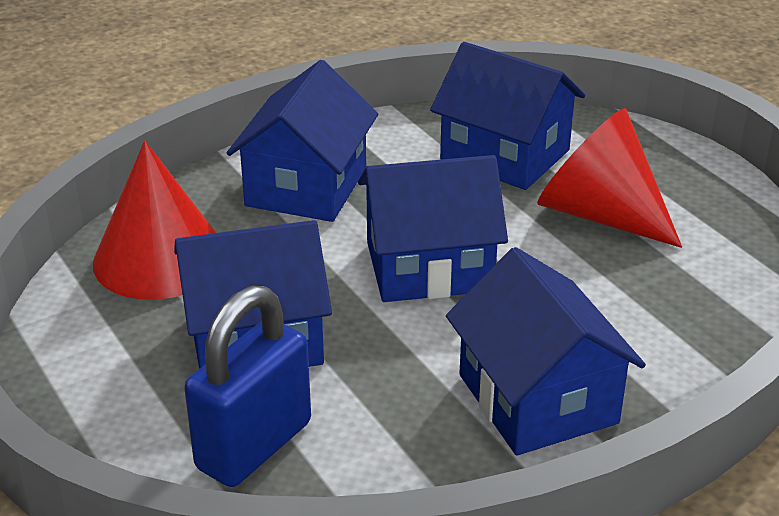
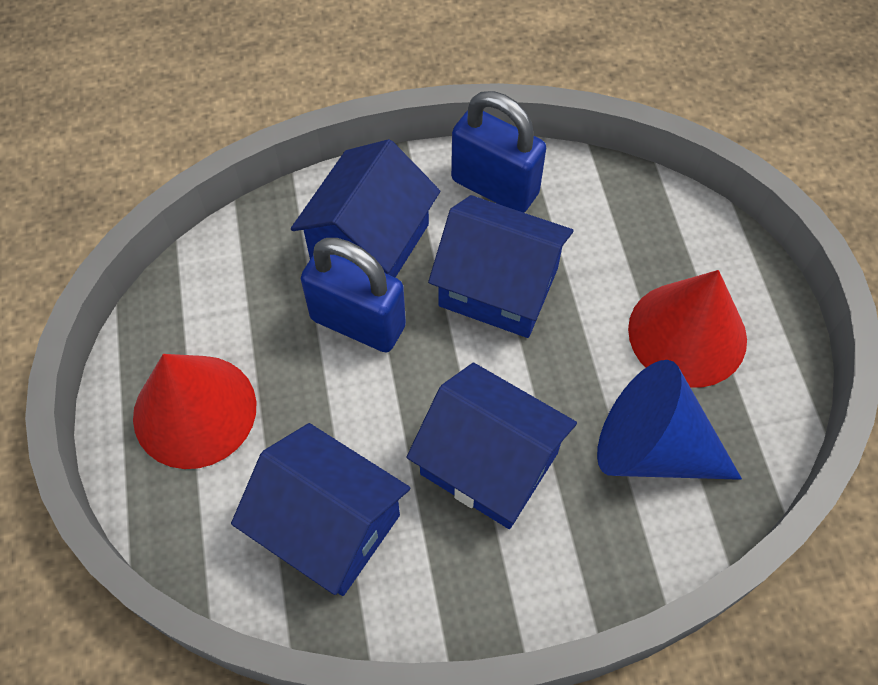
blue cone: 0 -> 1
blue house: 5 -> 4
blue padlock: 1 -> 2

